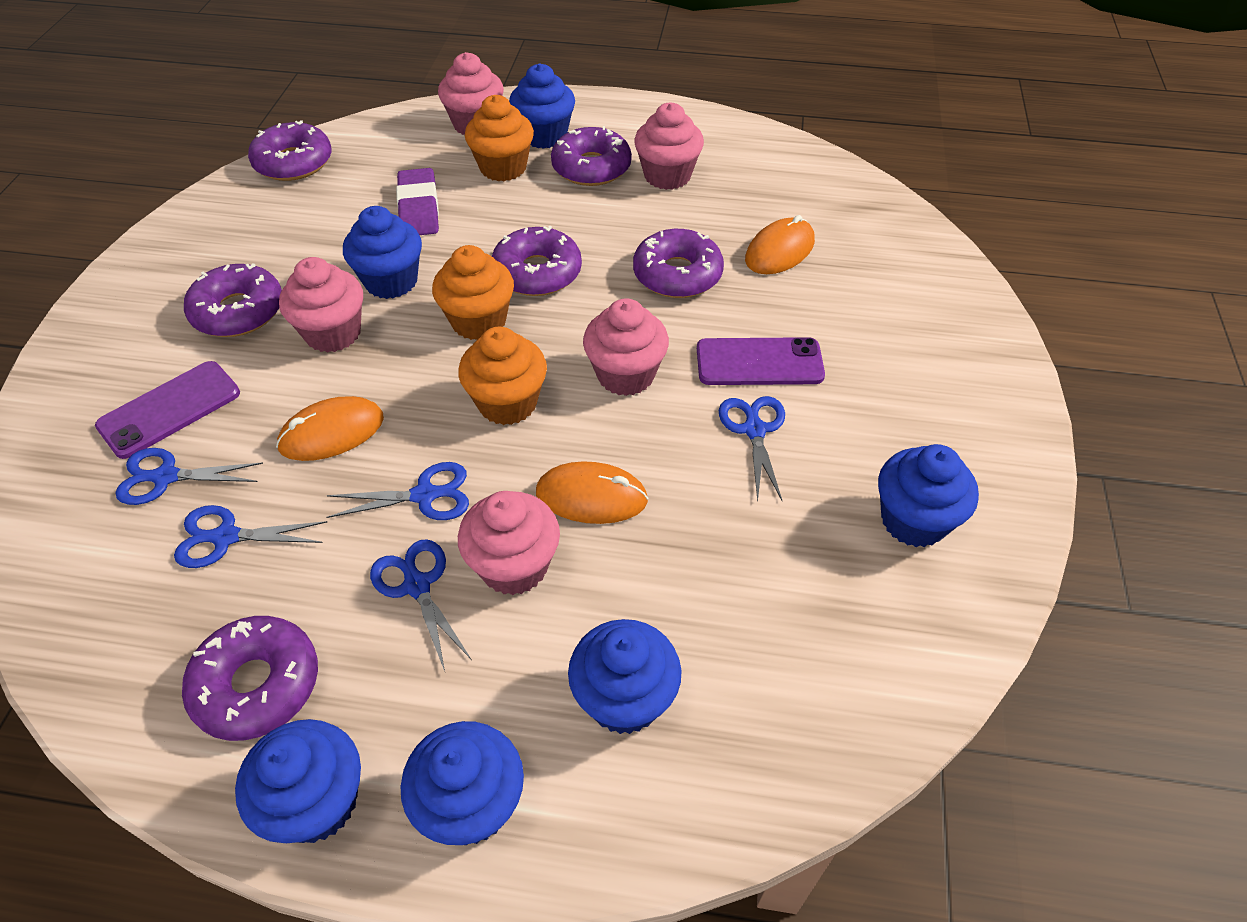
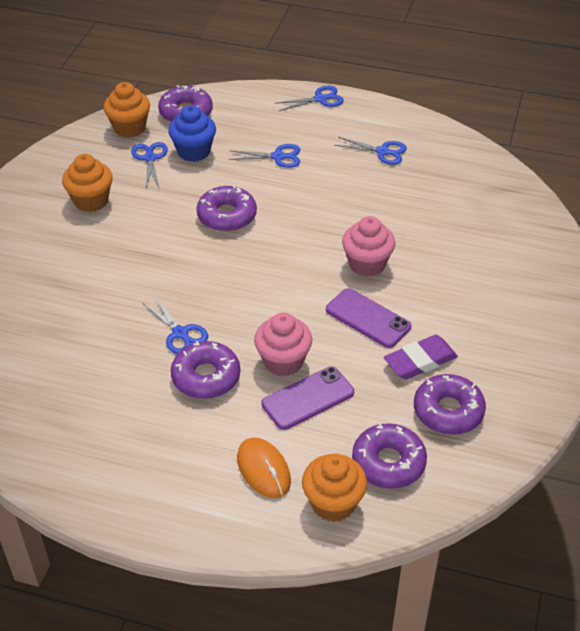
blue cupcake: 6 -> 1
orange mouse: 3 -> 1
pink cupcake: 5 -> 2
purple donut: 6 -> 5

